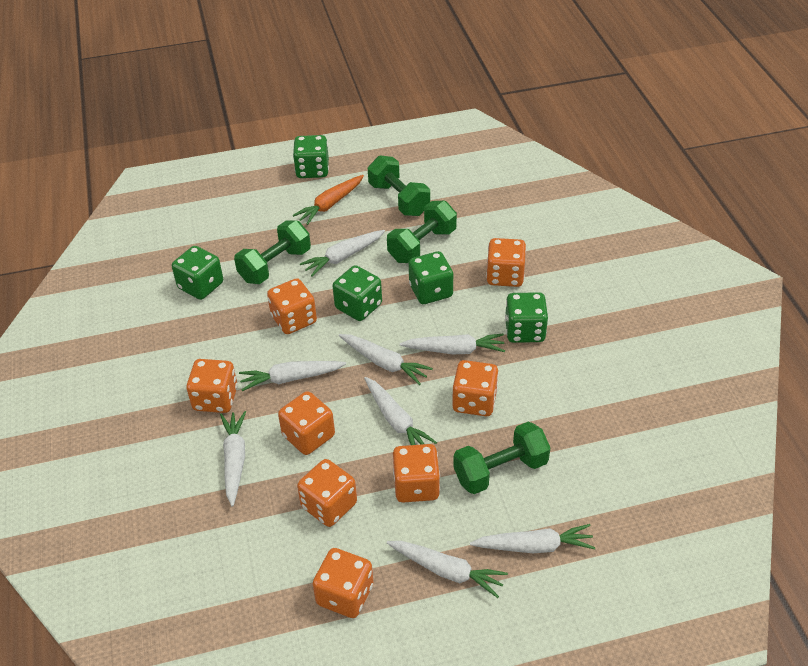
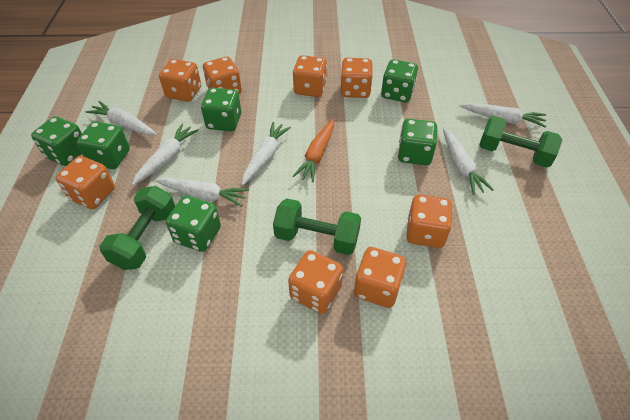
green dice: 5 -> 6
green dumbbell: 4 -> 3
white carrot: 8 -> 6

